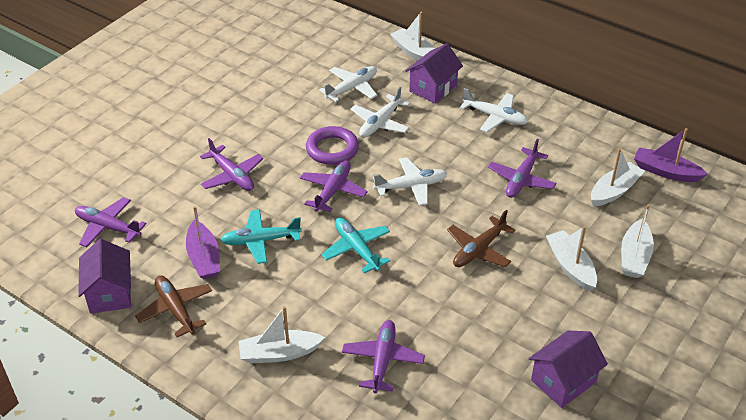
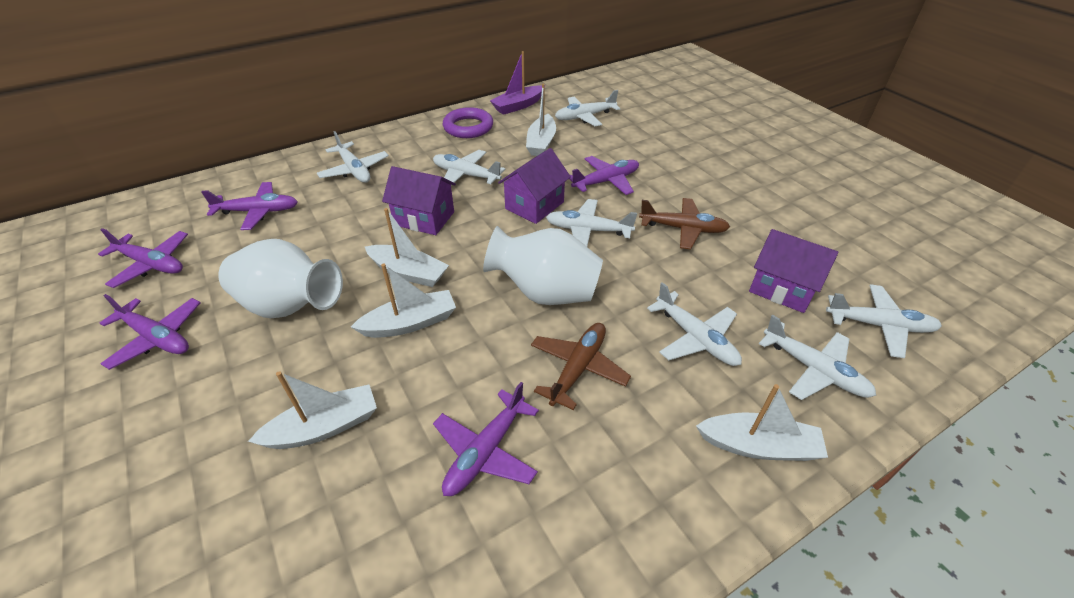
purple boat: 2 -> 1
turquoise plane: 2 -> 0
white plane: 4 -> 7
white vase: 0 -> 2

